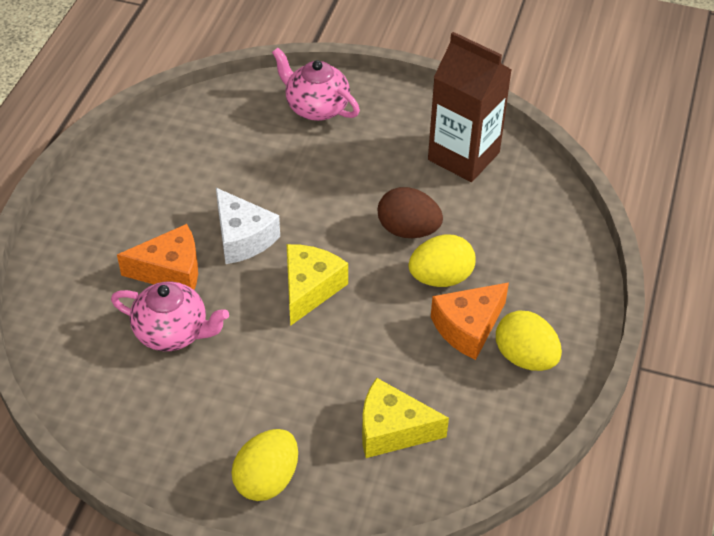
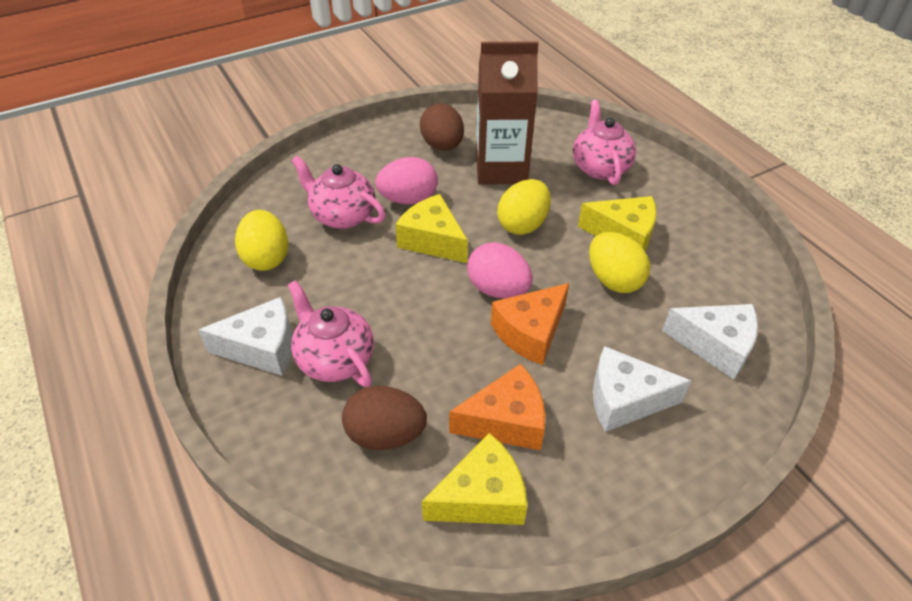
brown egg: 1 -> 2
pink egg: 0 -> 2
pink teapot: 2 -> 3
white cheese: 1 -> 3
yellow cheese: 2 -> 3

